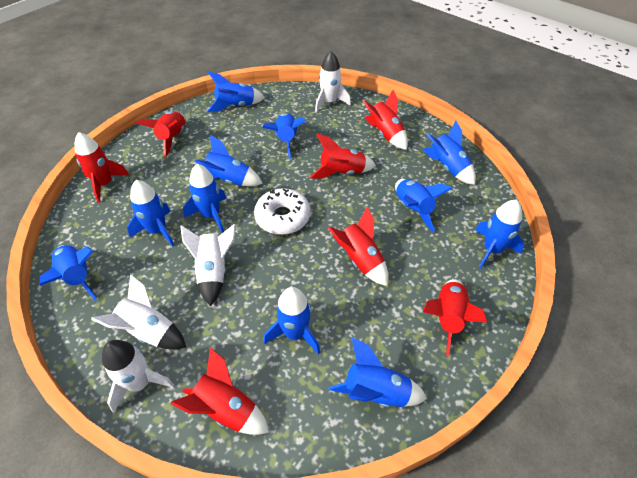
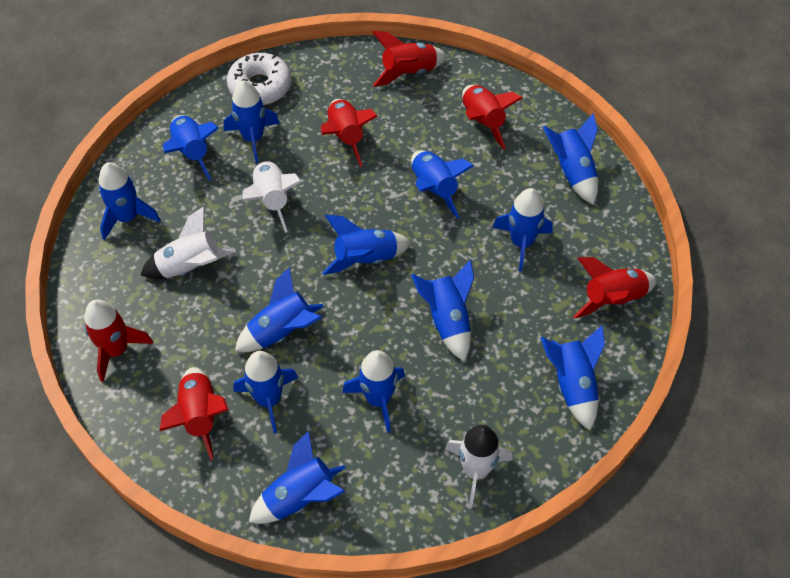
blue rocket: 11 -> 13
red rocket: 7 -> 6
white rocket: 4 -> 3

